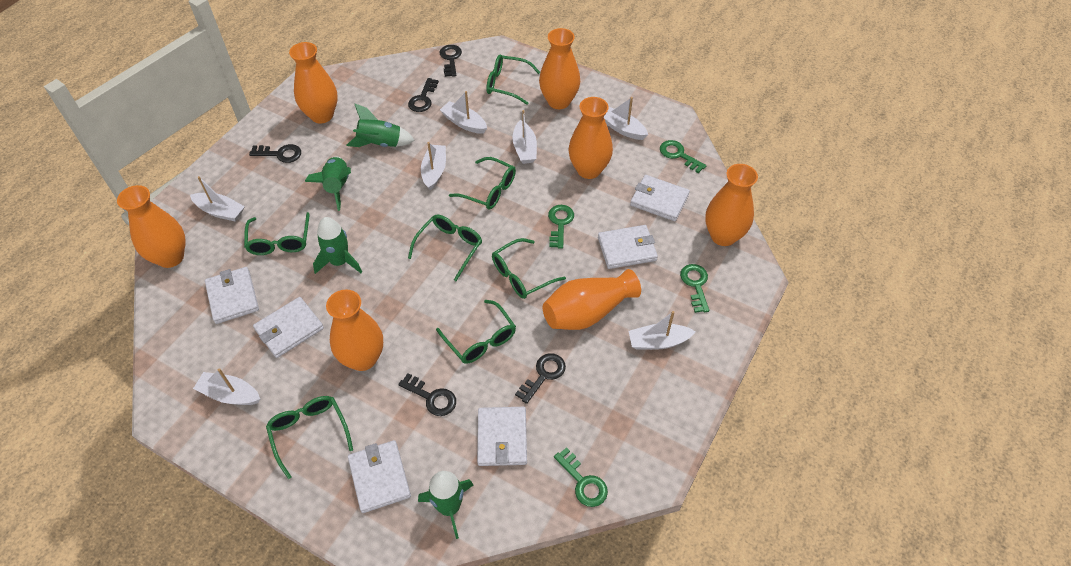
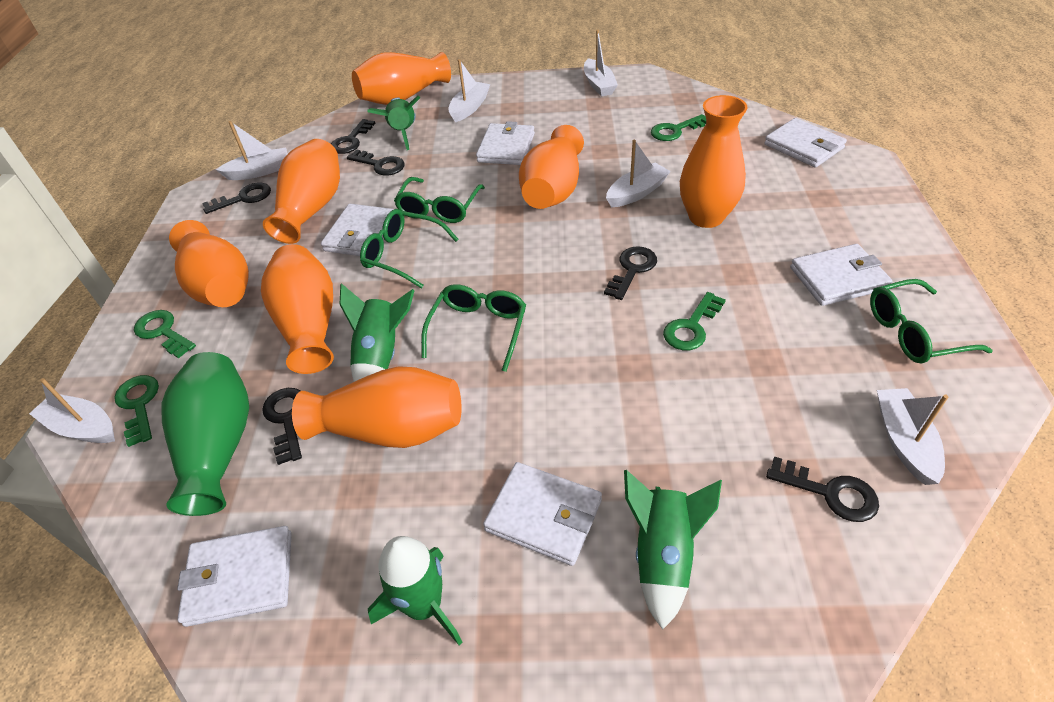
black key: 5 -> 6
green glasses: 7 -> 4
green vase: 0 -> 1
white boat: 7 -> 6

